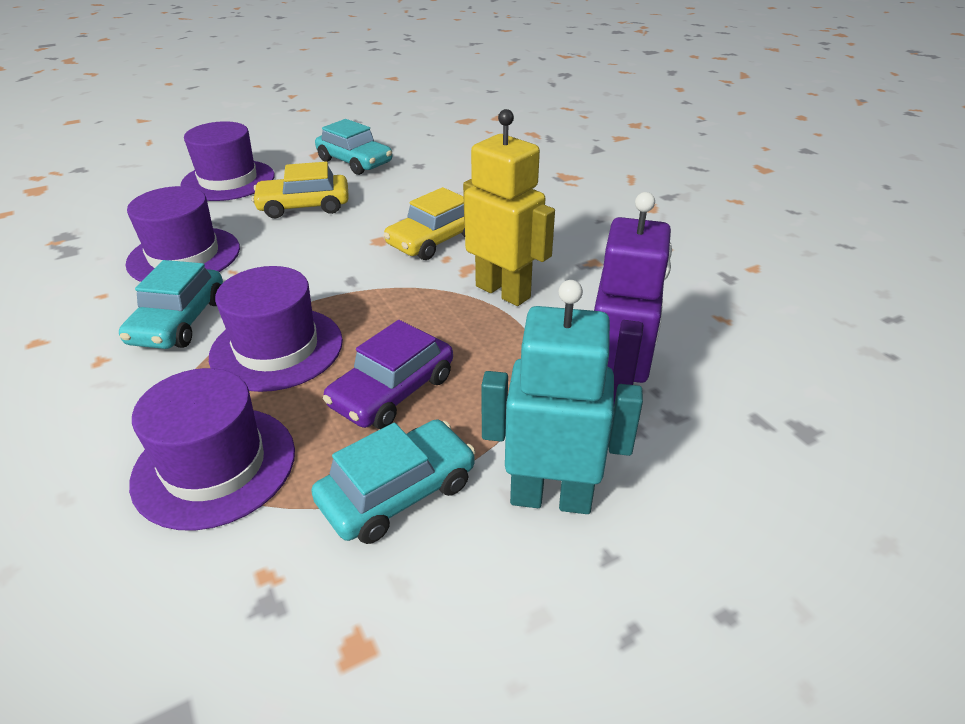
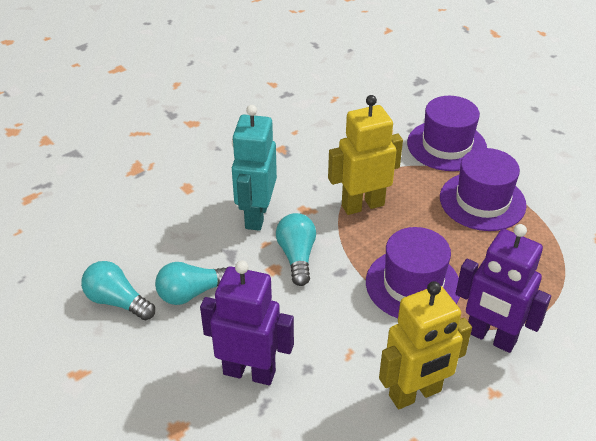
purple car: 1 -> 0
purple hat: 4 -> 3
purple robot: 1 -> 2
turquoise car: 3 -> 0
turquoise light bulb: 0 -> 3
yellow car: 2 -> 0
yellow robot: 1 -> 2

